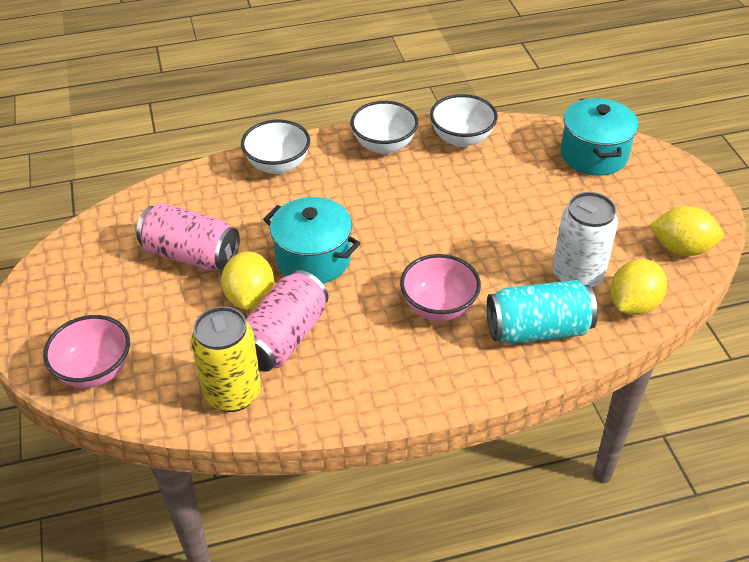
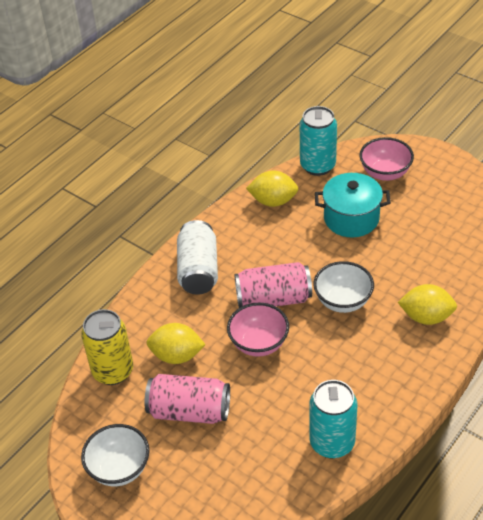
turquoise can: 1 -> 2
turquoise pot: 2 -> 1
white bowl: 3 -> 2

